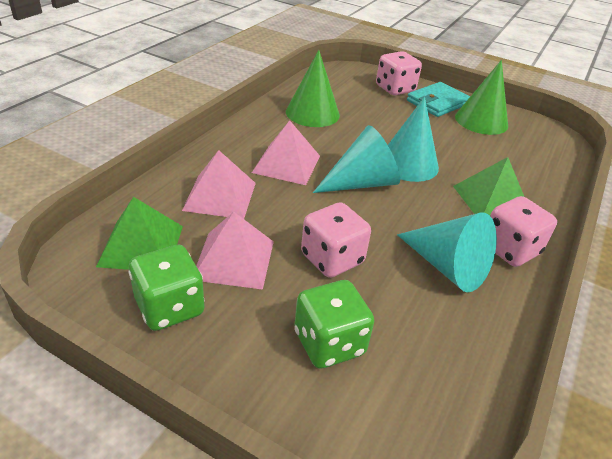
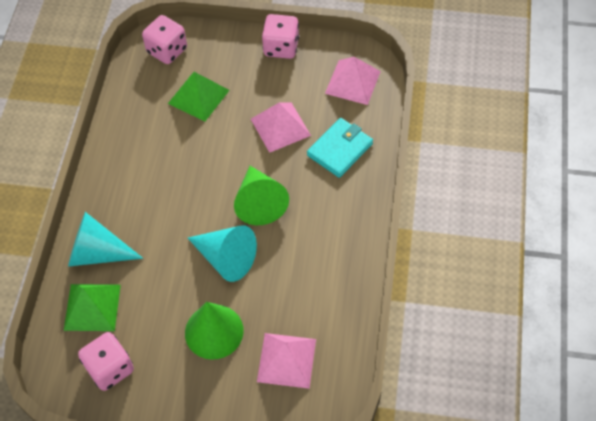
green dice: 2 -> 0
turquoise cone: 3 -> 2

